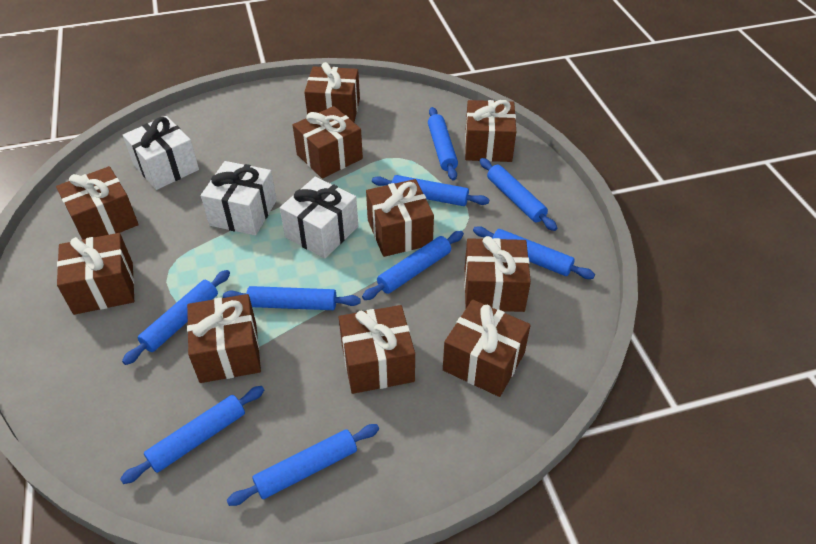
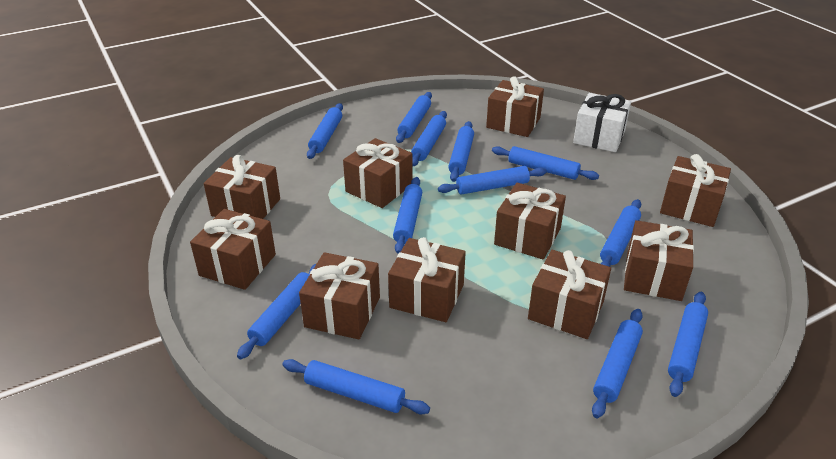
blue rolling pin: 9 -> 12
white gift: 3 -> 1

